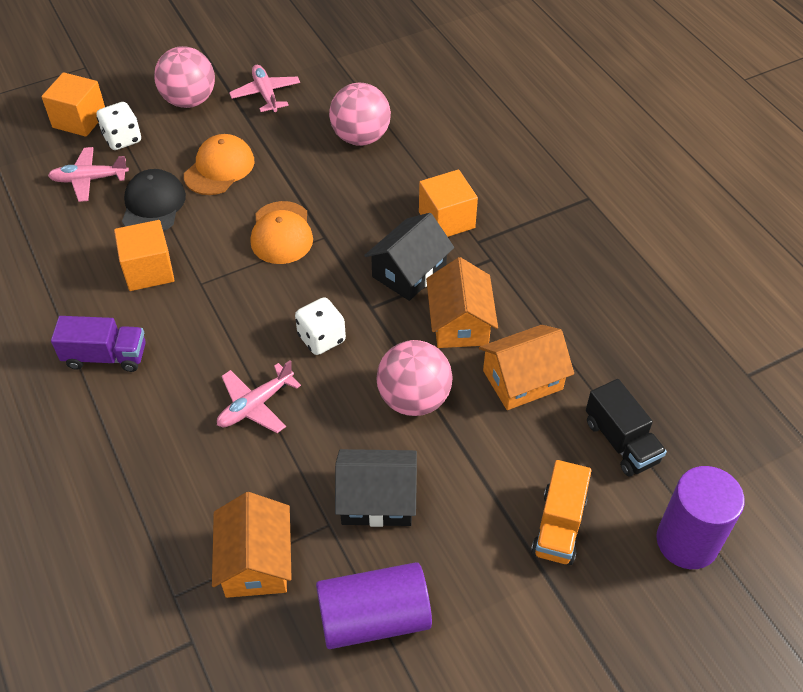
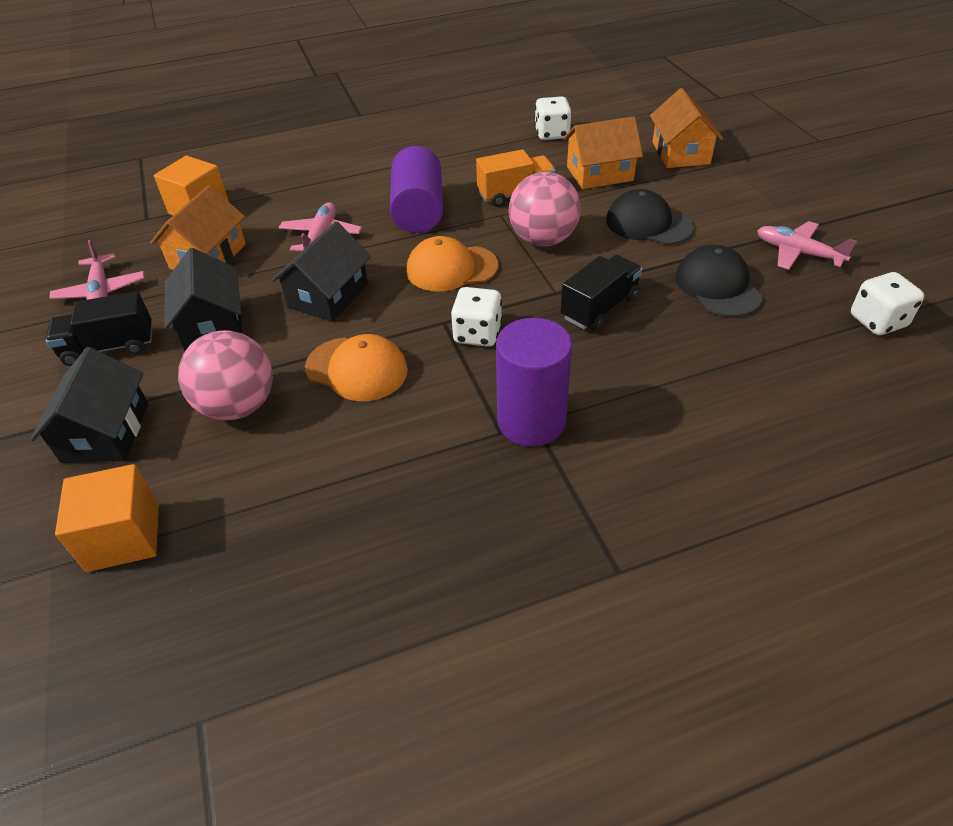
black cap: 1 -> 2
black house: 2 -> 3
black truck: 1 -> 2
orange cube: 3 -> 2
pink ball: 3 -> 2
purple truck: 1 -> 0
white dice: 2 -> 3

